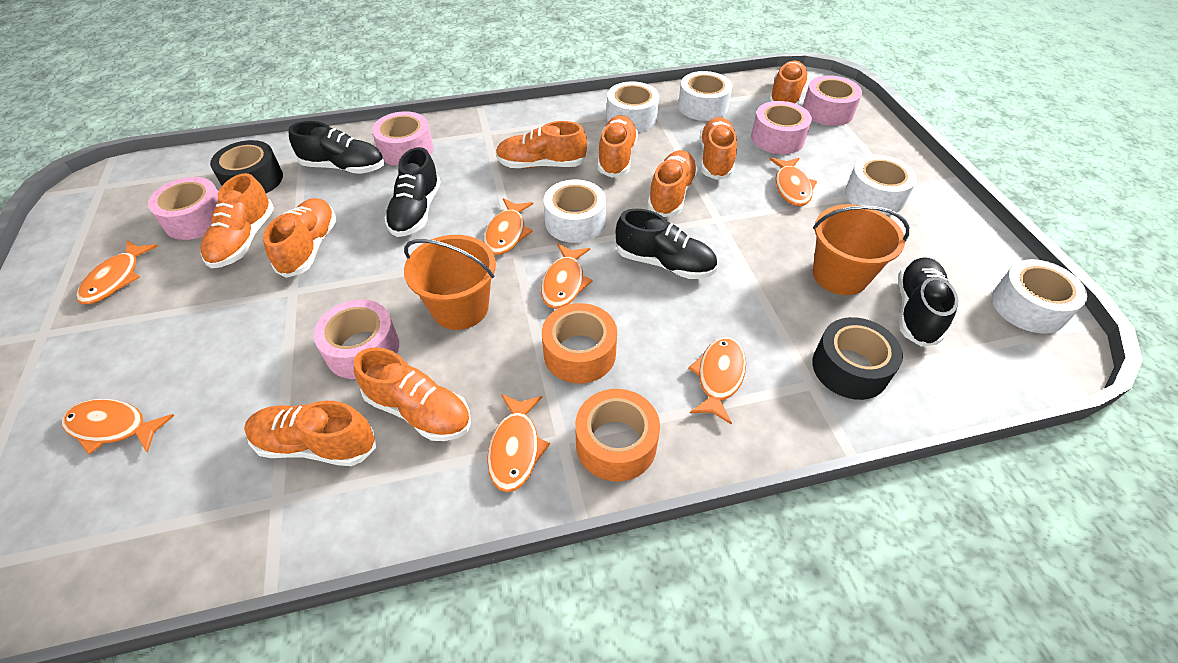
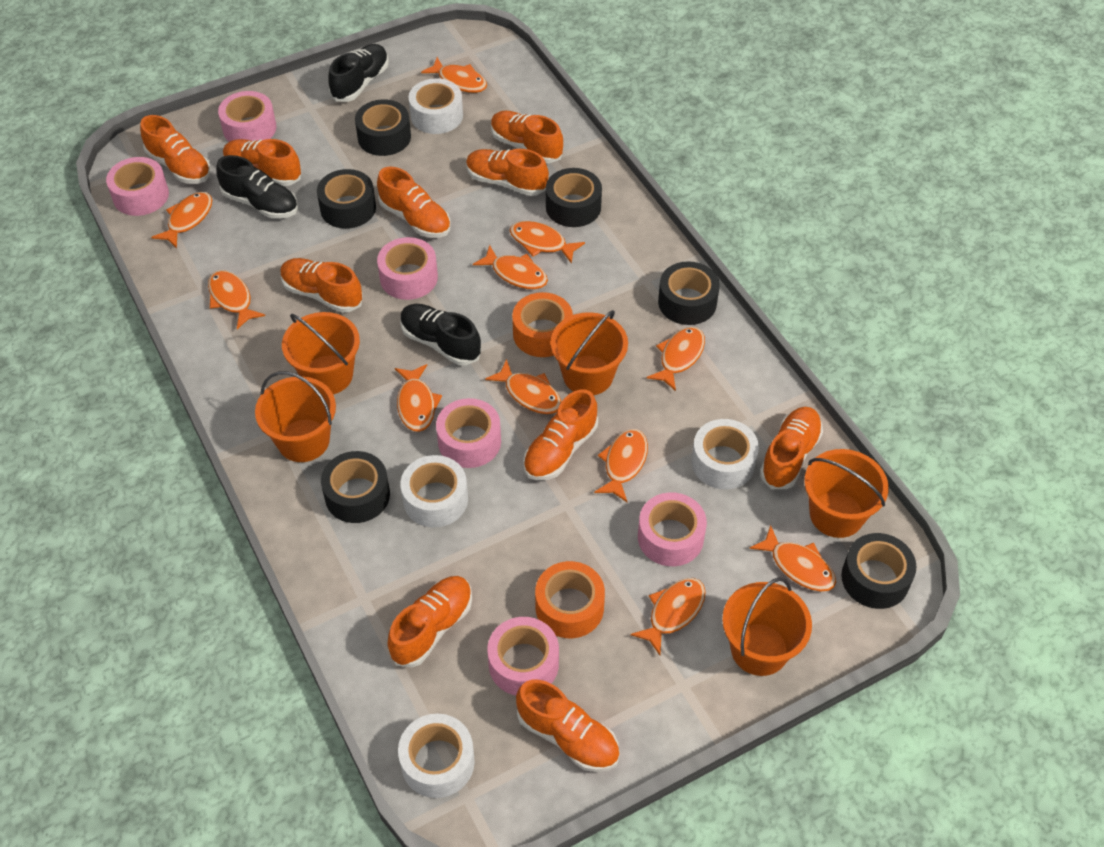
black shoe: 4 -> 3
black tape: 2 -> 6
orange bucket: 2 -> 5
orange fish: 7 -> 11
orange shoe: 9 -> 10
pink tape: 5 -> 6
white tape: 5 -> 4

